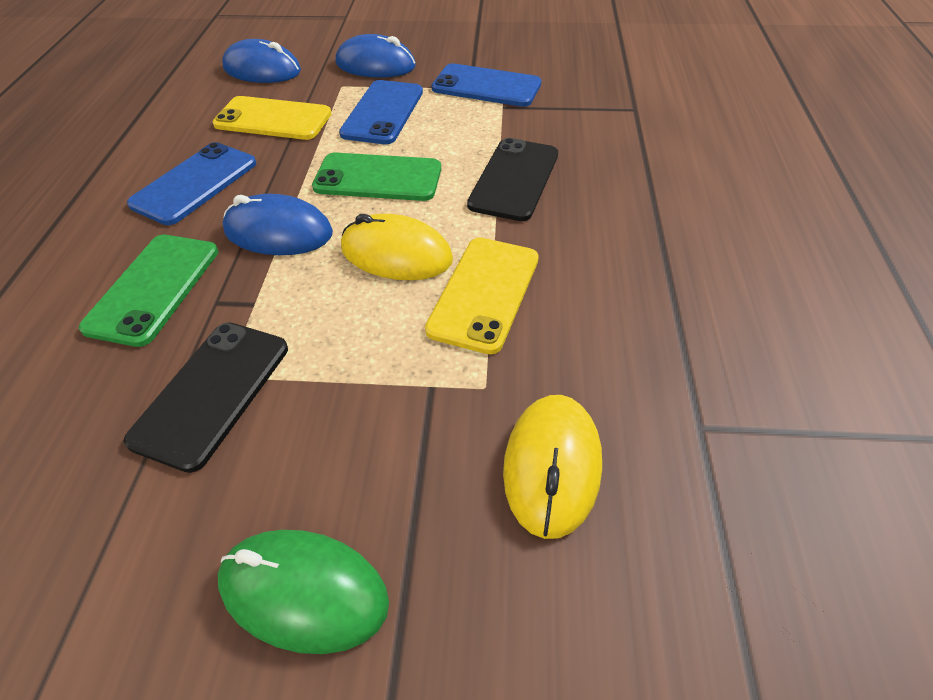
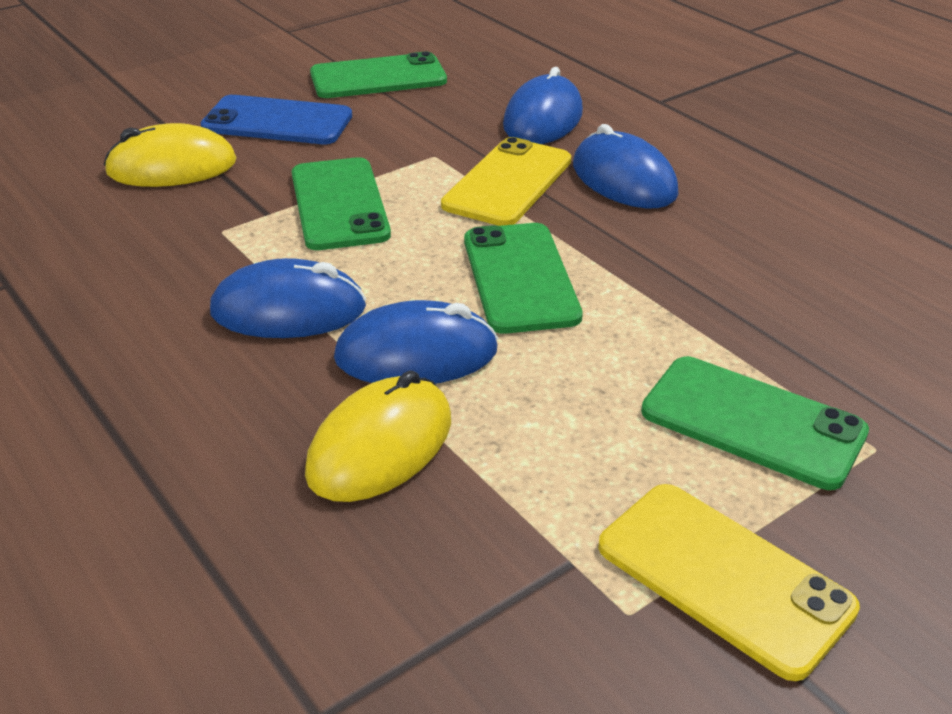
black phone: 2 -> 0
blue mouse: 3 -> 4
blue phone: 3 -> 1
green mouse: 1 -> 0
green phone: 2 -> 4

